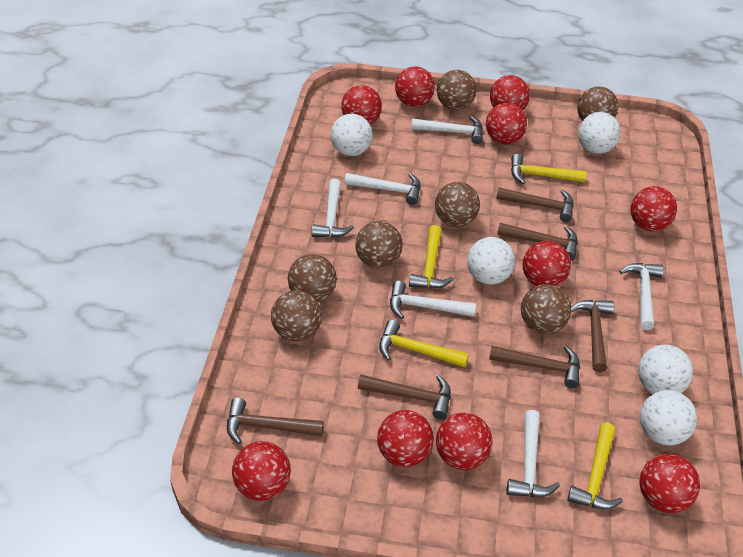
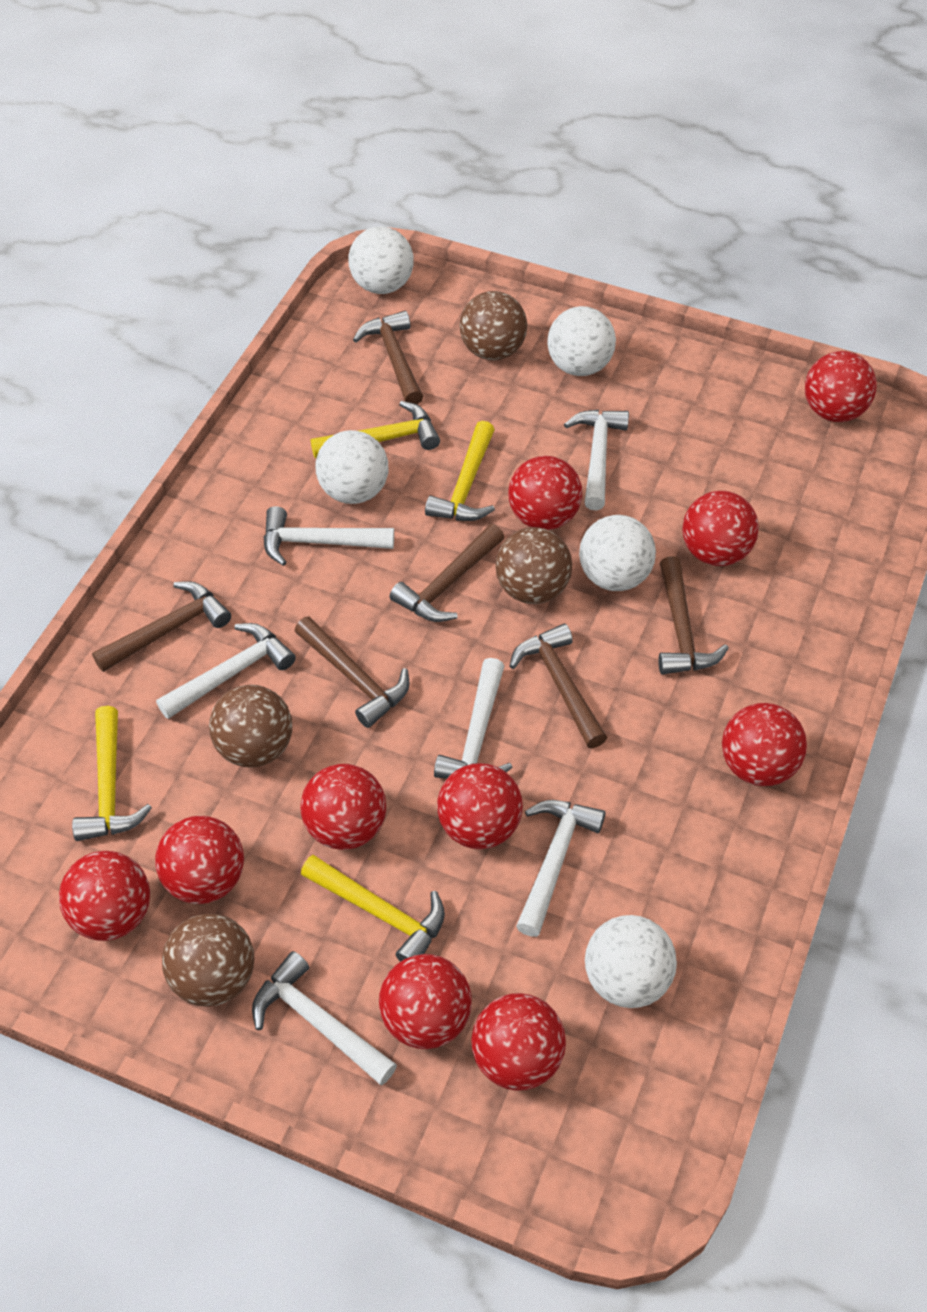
brown ball: 7 -> 4

